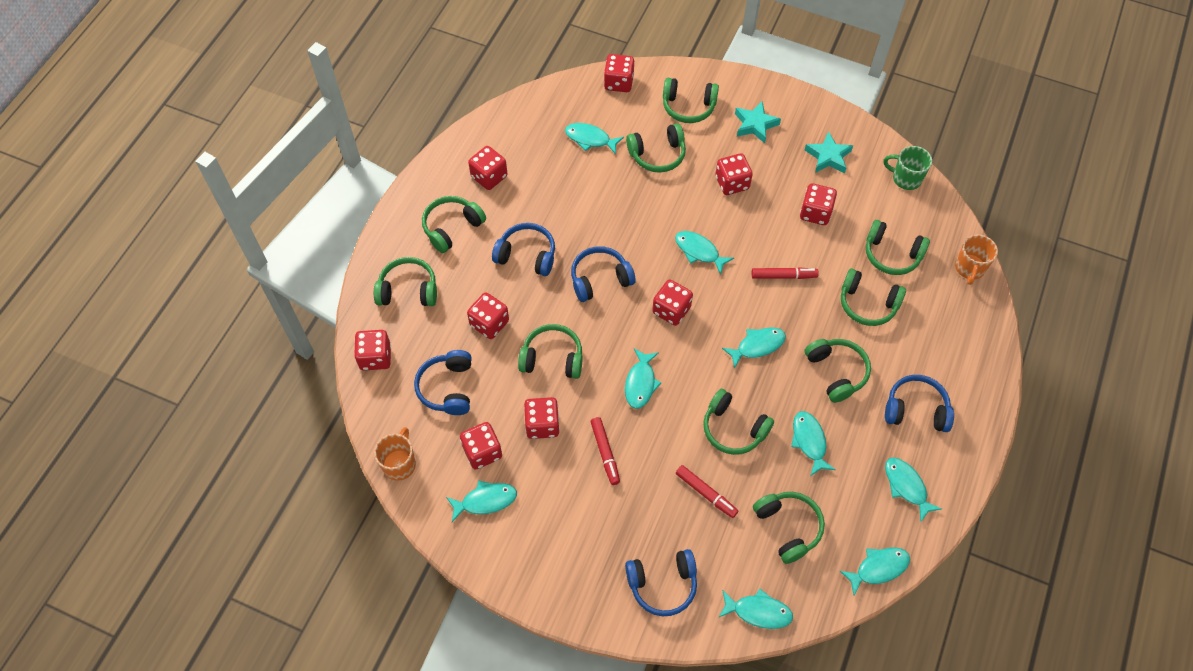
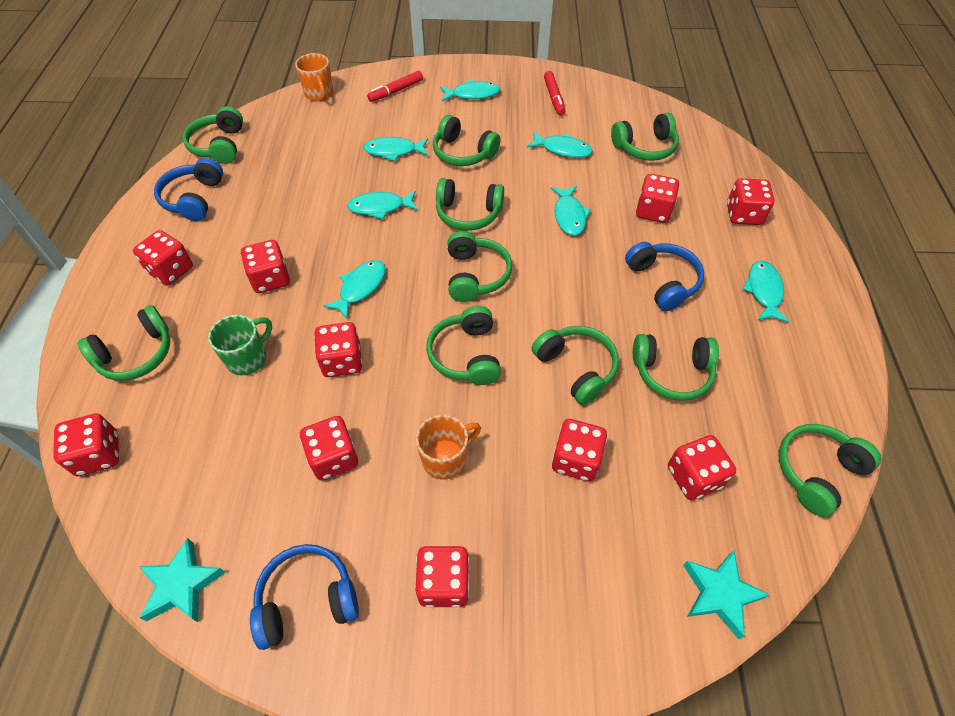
blue headphones: 5 -> 3
red dice: 9 -> 10
red marker: 3 -> 2
turquoise fish: 9 -> 7

